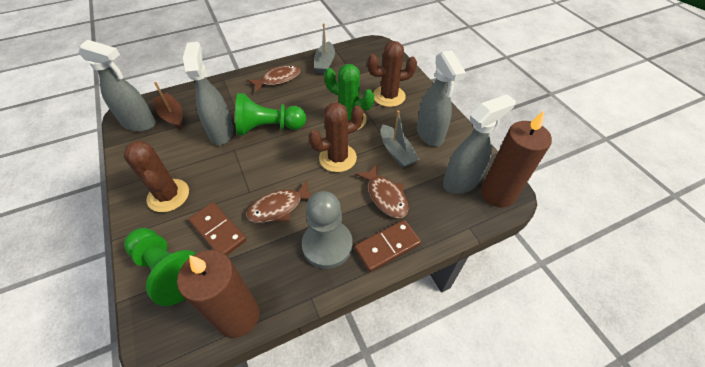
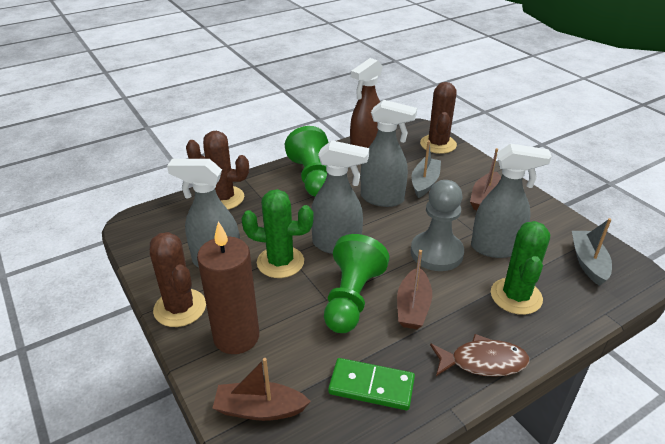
brown boat: 1 -> 3
brown candle: 2 -> 1
brown domino: 2 -> 0
brown fish: 3 -> 1
brown spray bottle: 0 -> 1
green cactus: 1 -> 2
green domino: 0 -> 1

